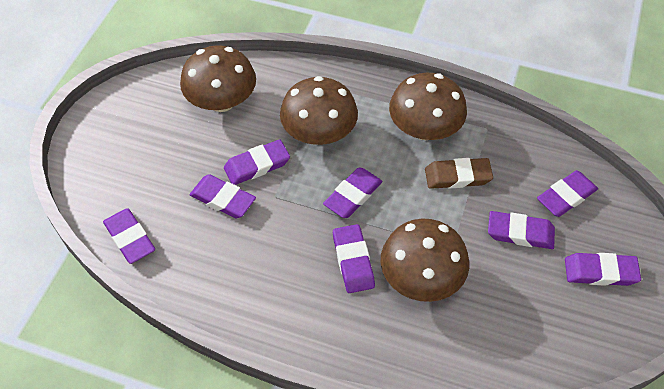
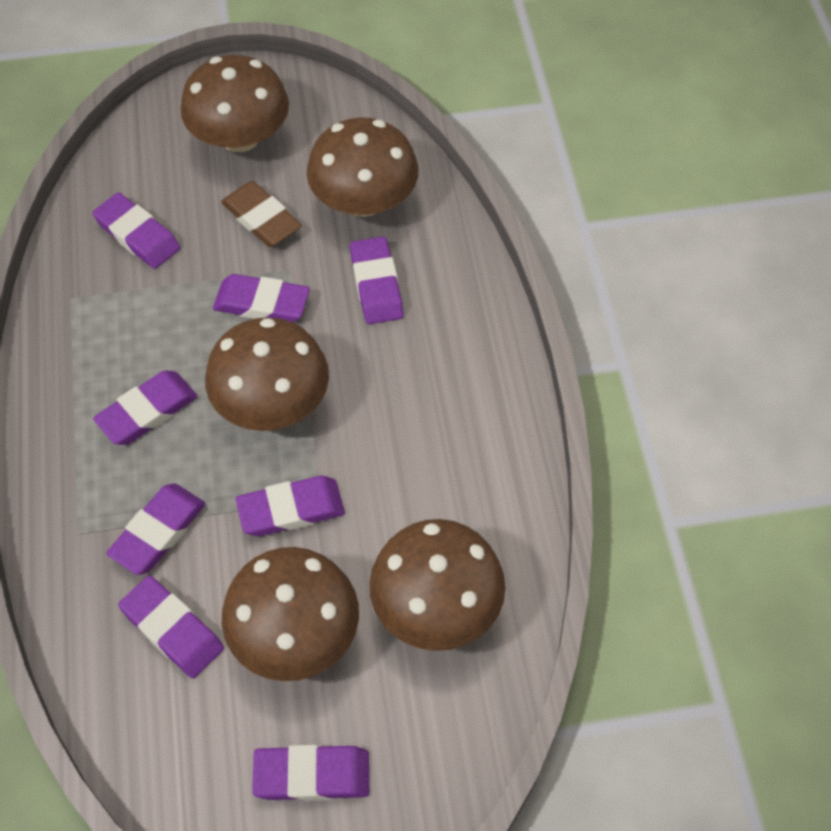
brown mushroom: 4 -> 5

